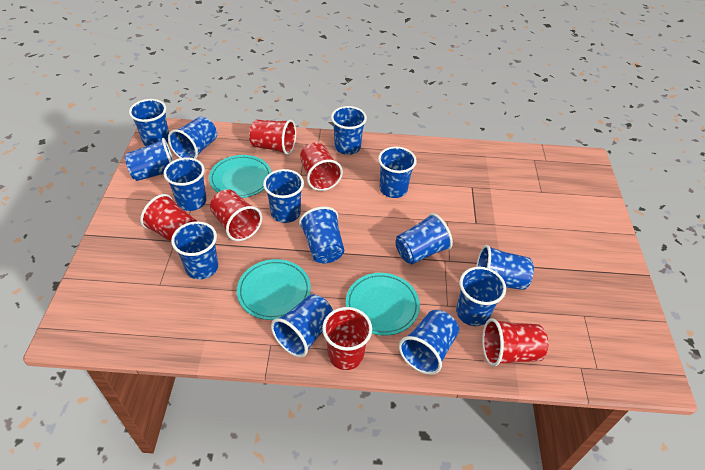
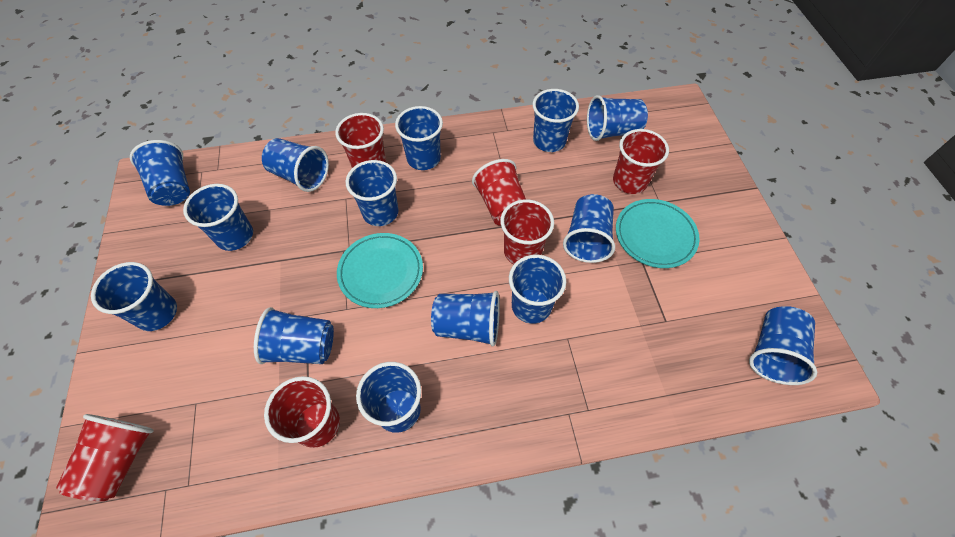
turquoise plate: 3 -> 2

